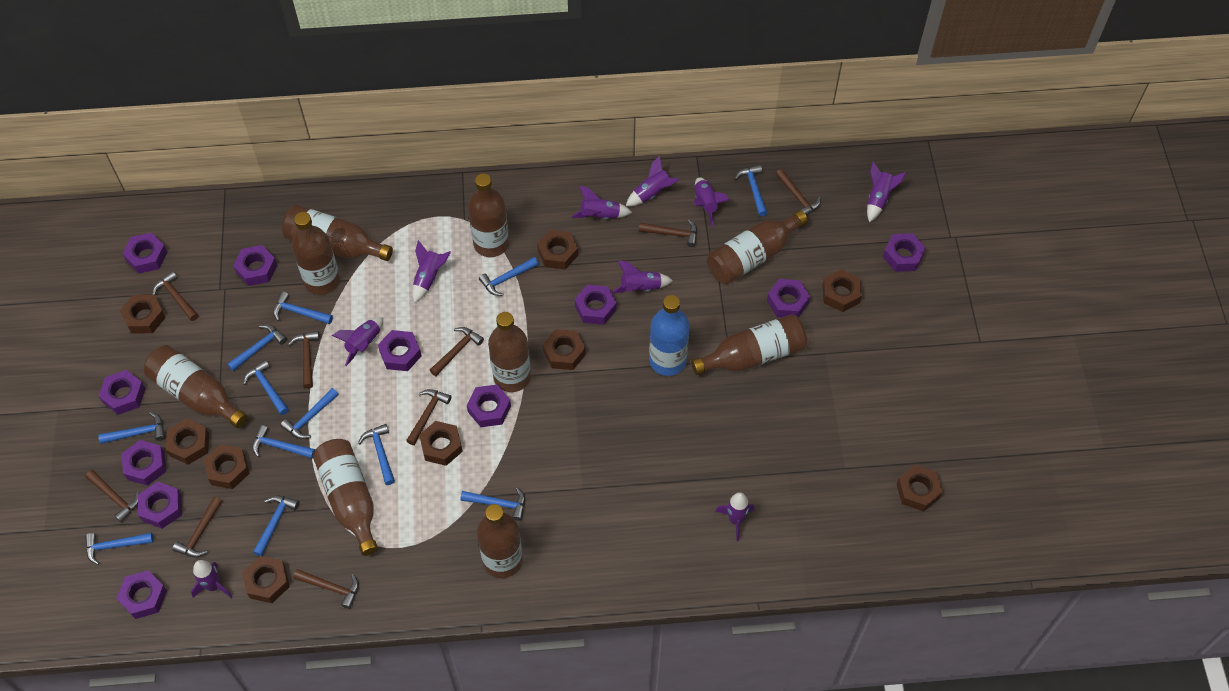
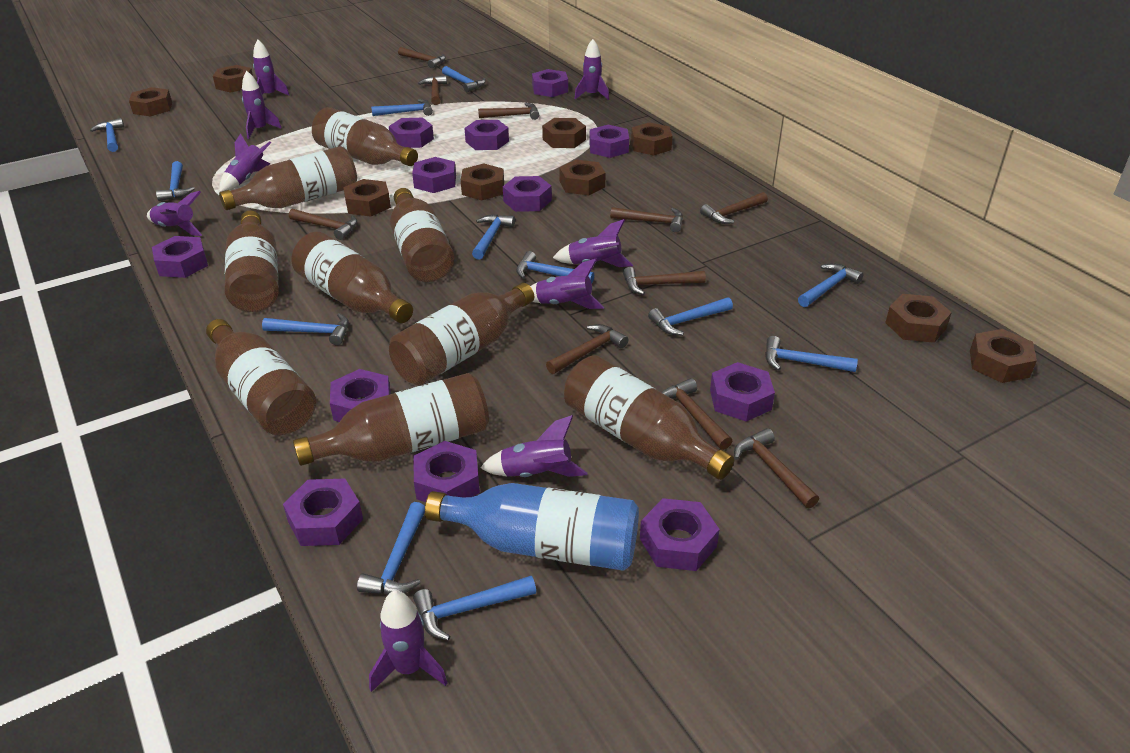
brown hammer: 9 -> 10
purple nut: 11 -> 12

